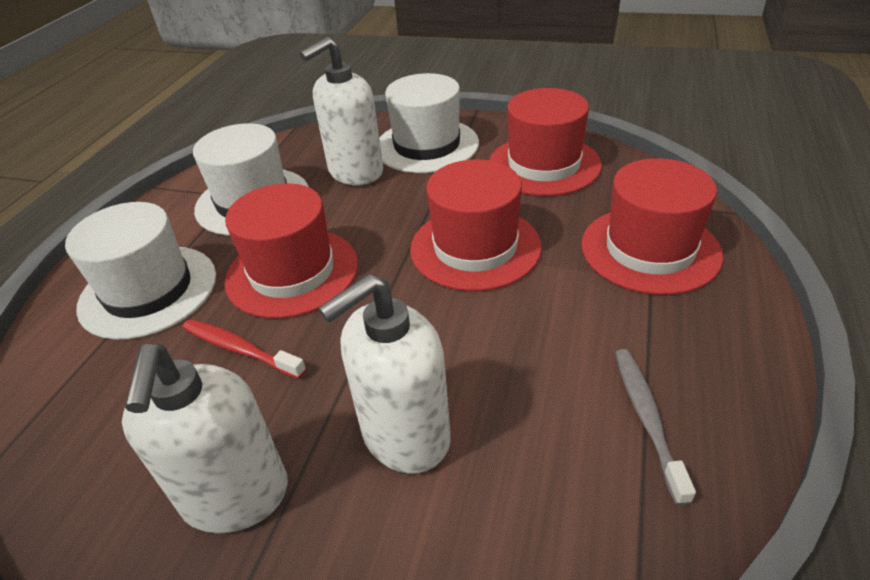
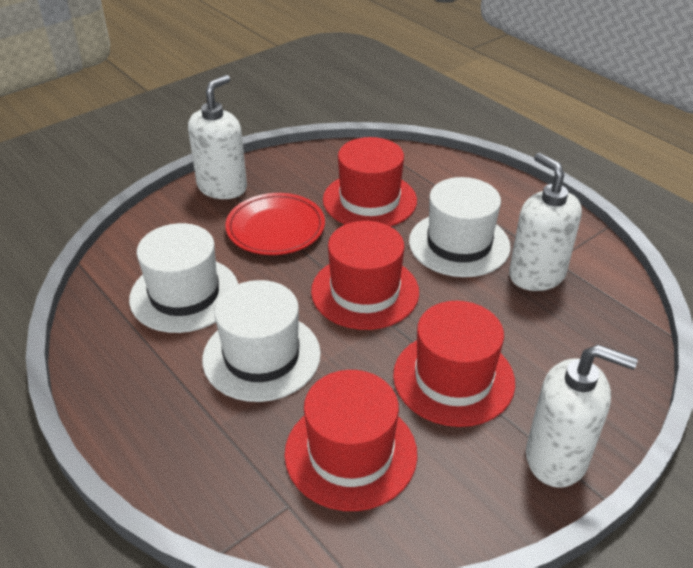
grey toothbrush: 1 -> 0
red plate: 0 -> 1
red toothbrush: 1 -> 0

